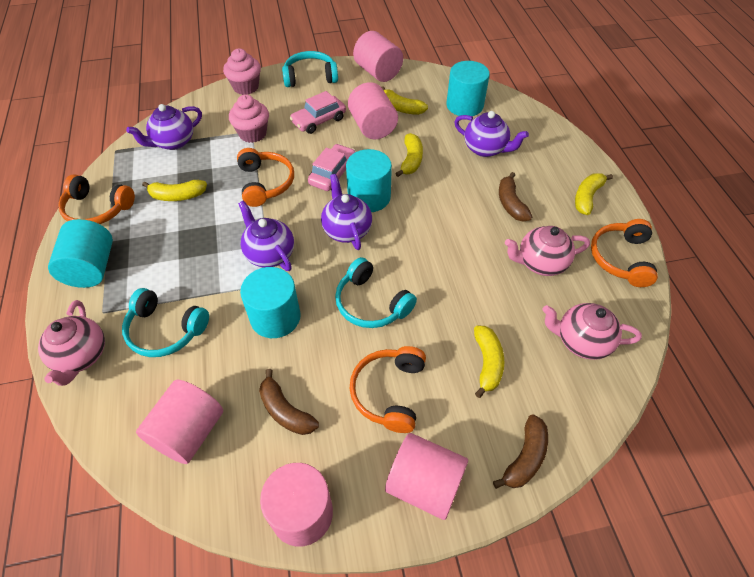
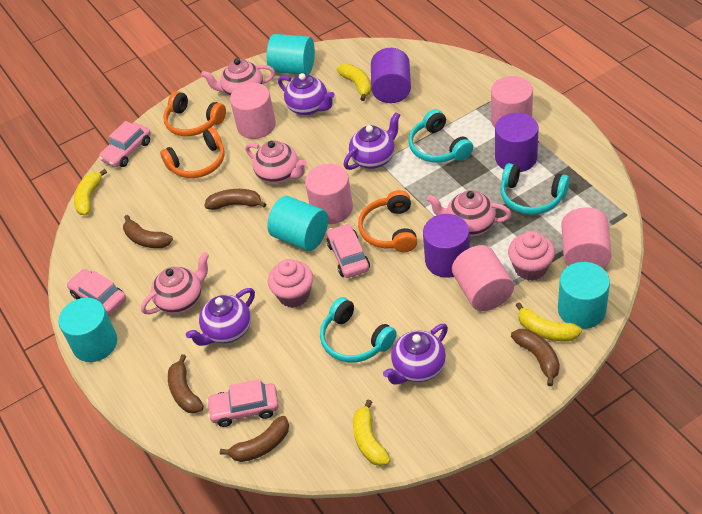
brown banana: 3 -> 5
orange headphones: 4 -> 3
pink car: 2 -> 4
pink teapot: 3 -> 4
purple cylinder: 0 -> 3
yellow banana: 5 -> 4

